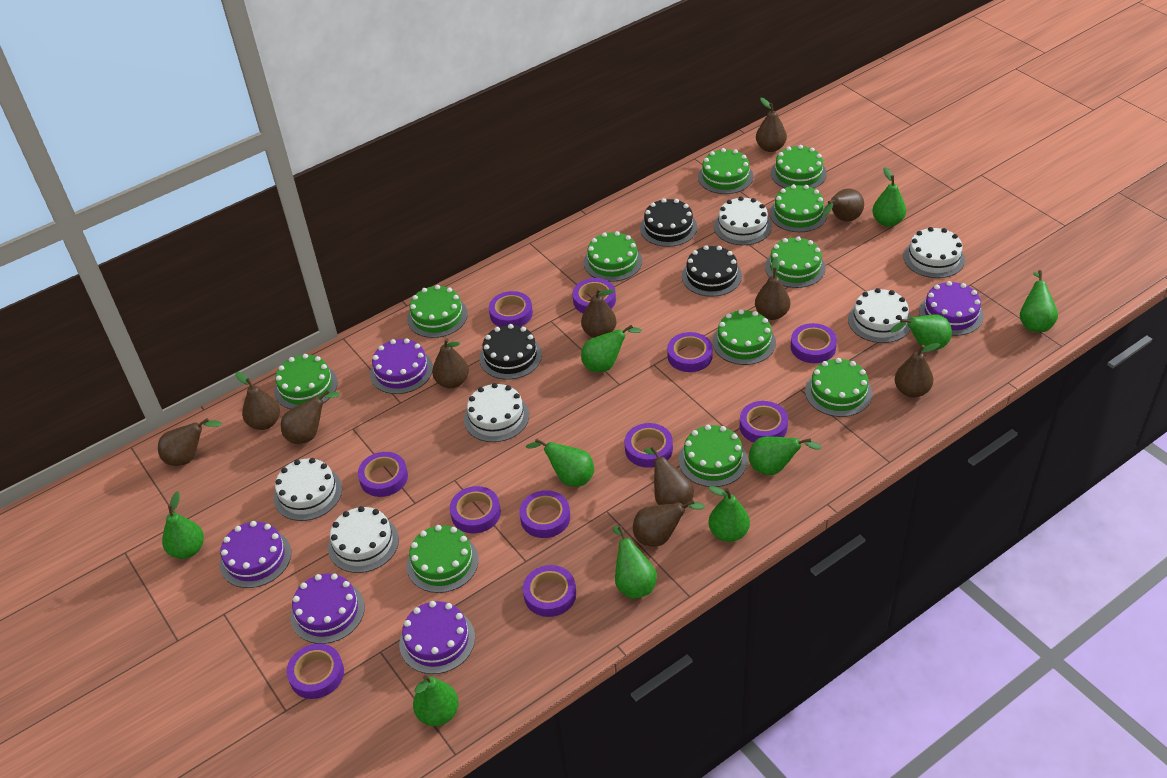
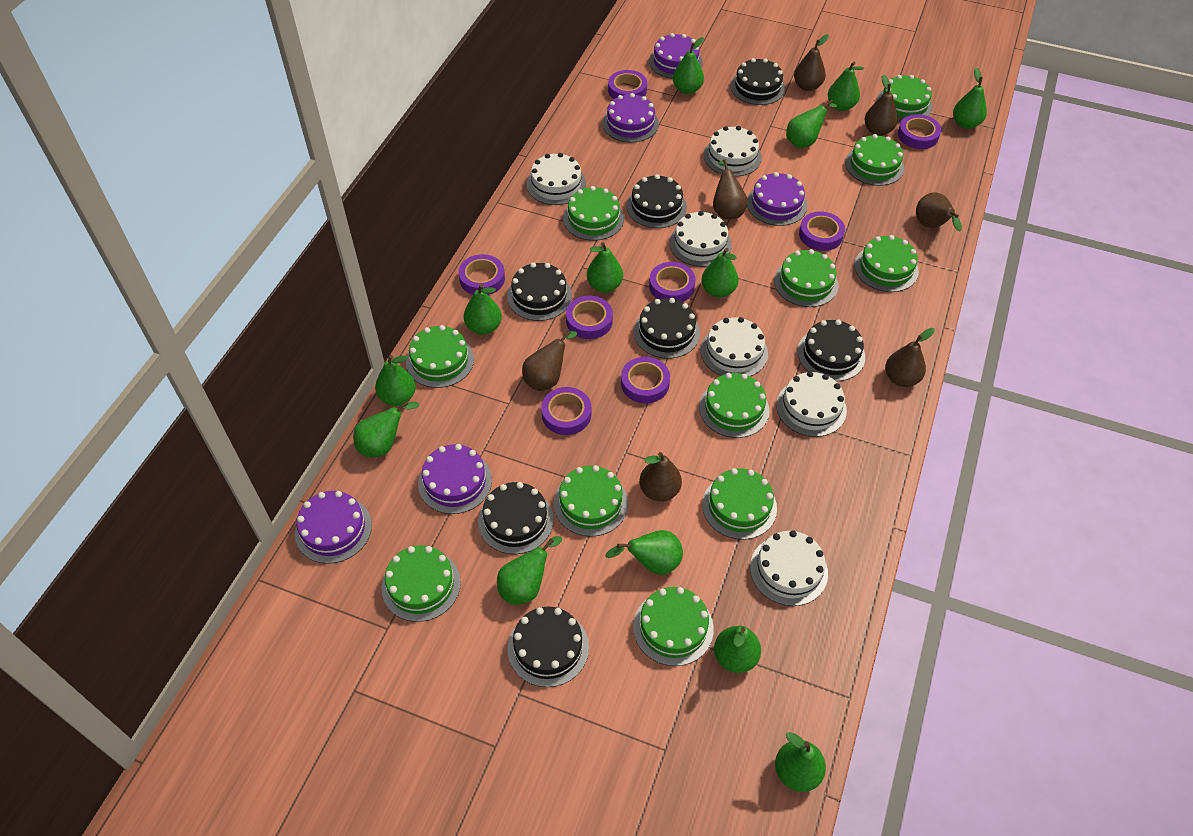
black cake: 3 -> 7
brown pear: 11 -> 7
green pear: 10 -> 13
purple tape: 11 -> 8

